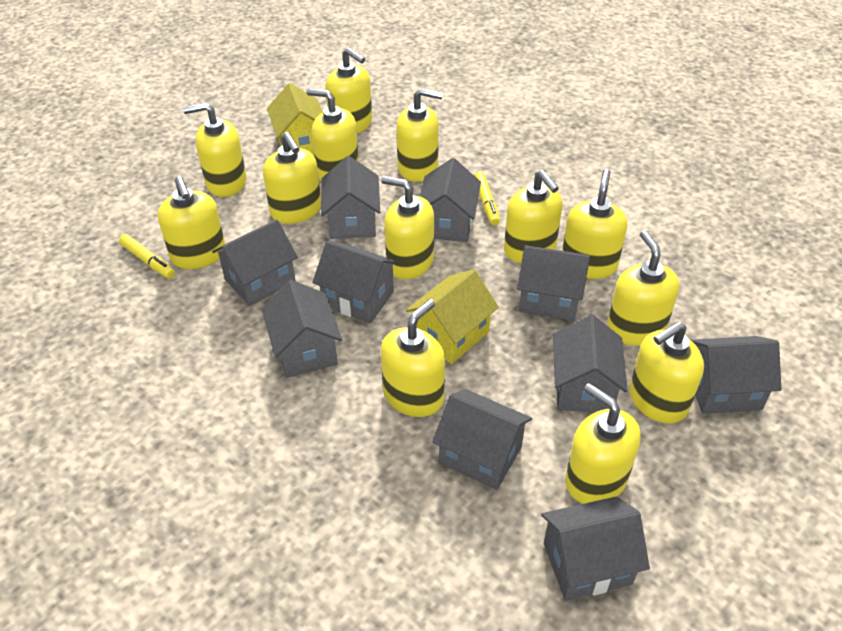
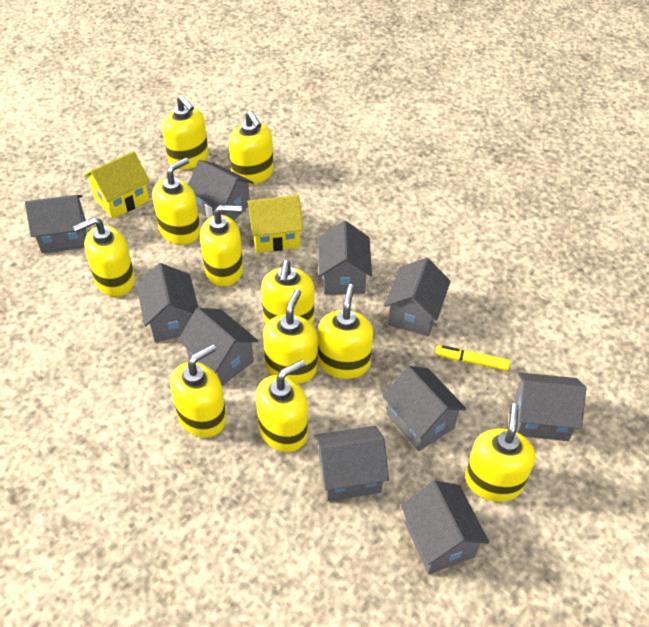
yellow marker: 2 -> 1
yellow soap dispenser: 13 -> 11

